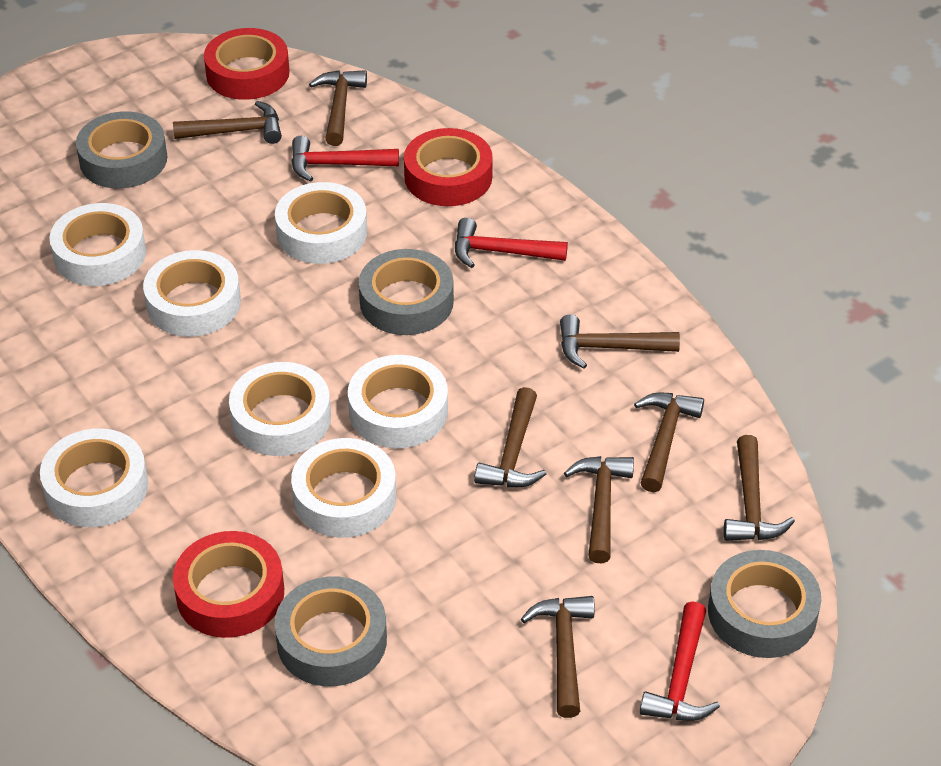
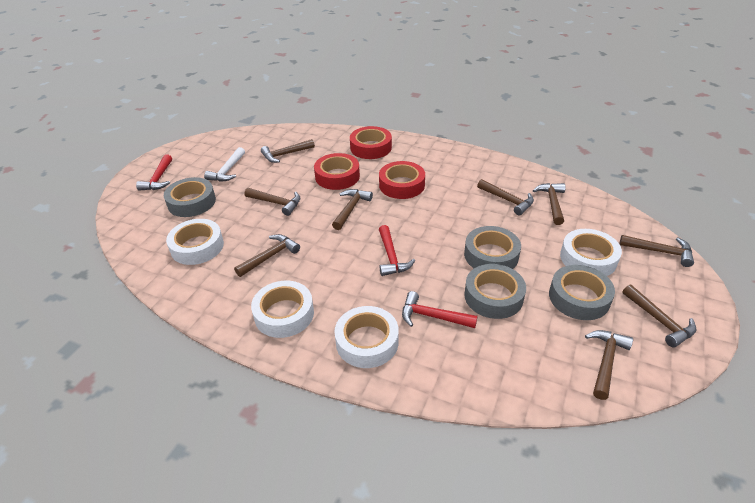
brown hammer: 8 -> 9
white hammer: 0 -> 1
white tape: 7 -> 4

